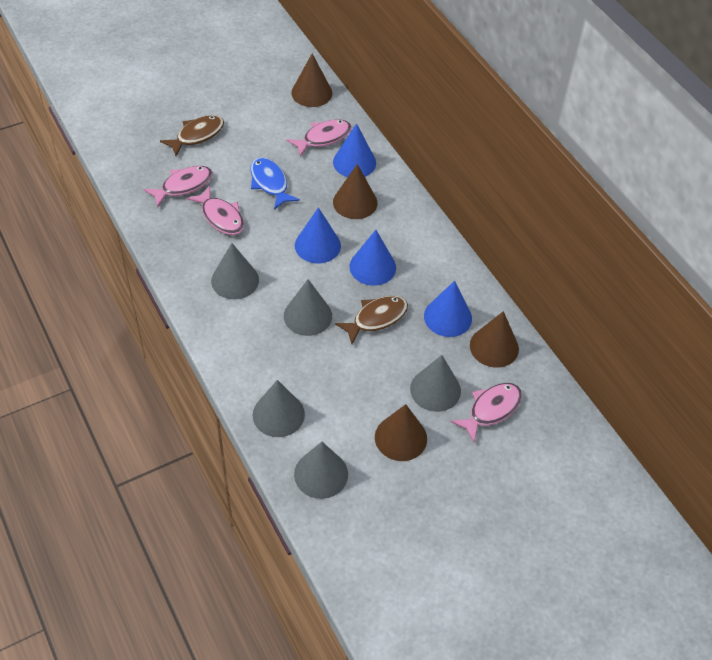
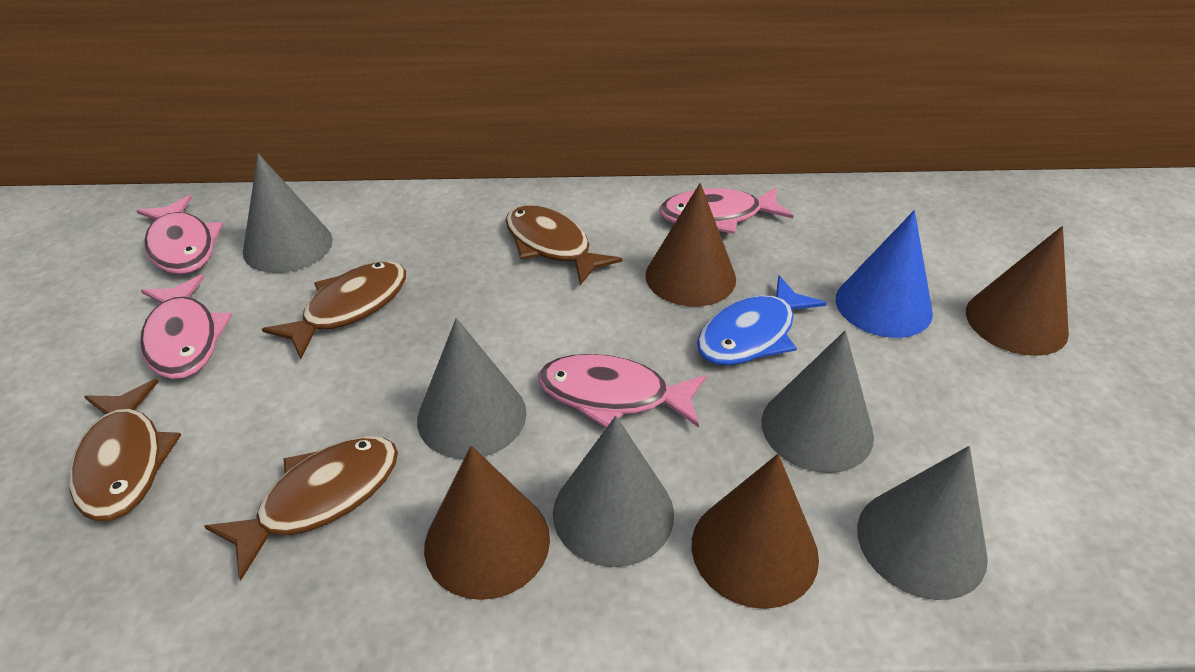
blue cone: 4 -> 1
brown fish: 2 -> 4

